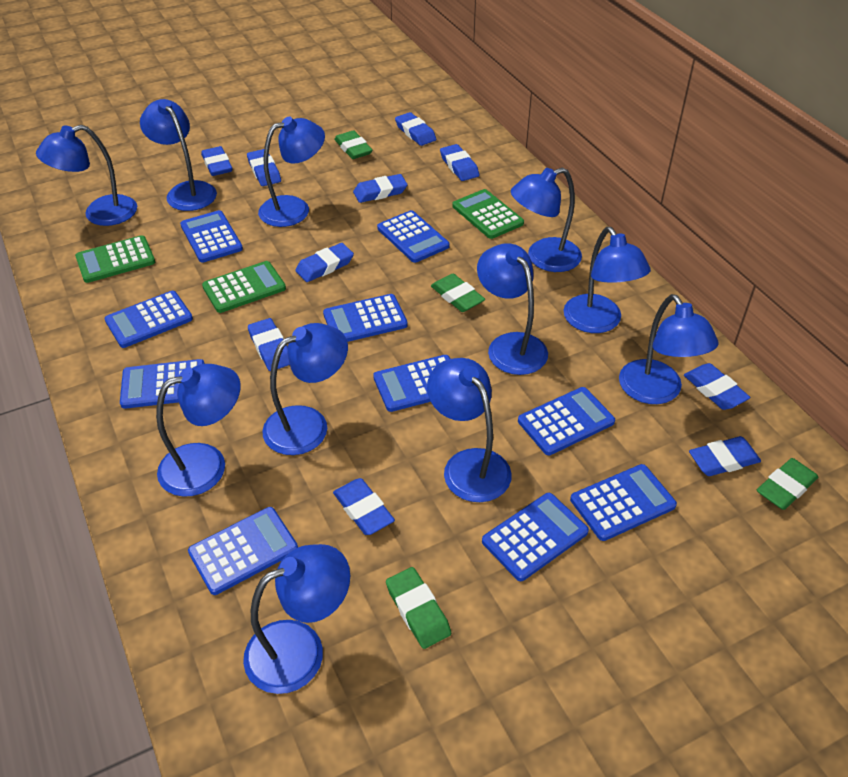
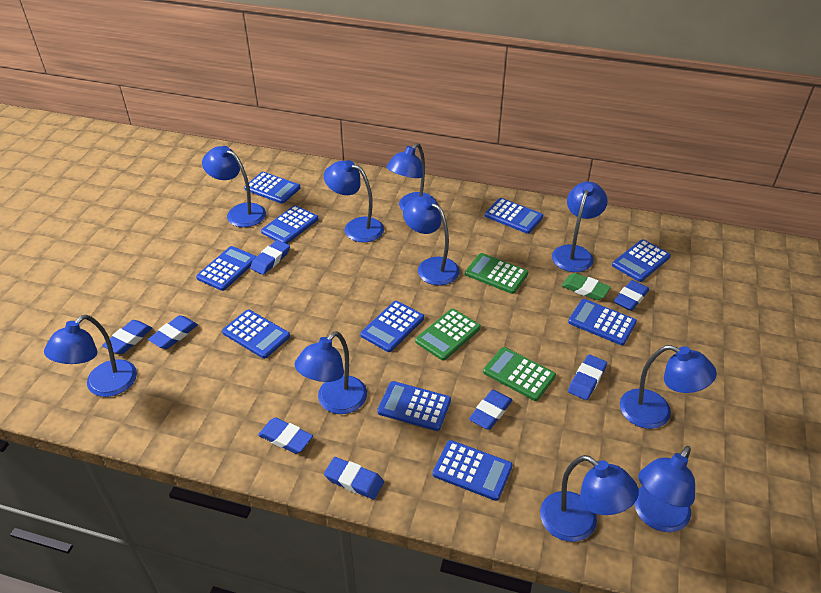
blue eraser: 10 -> 8
blue lamp: 11 -> 10
green eraser: 4 -> 1

